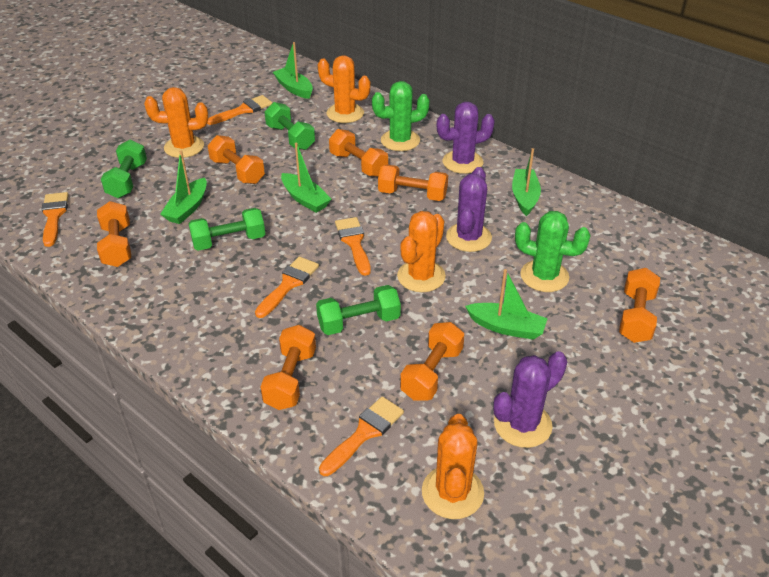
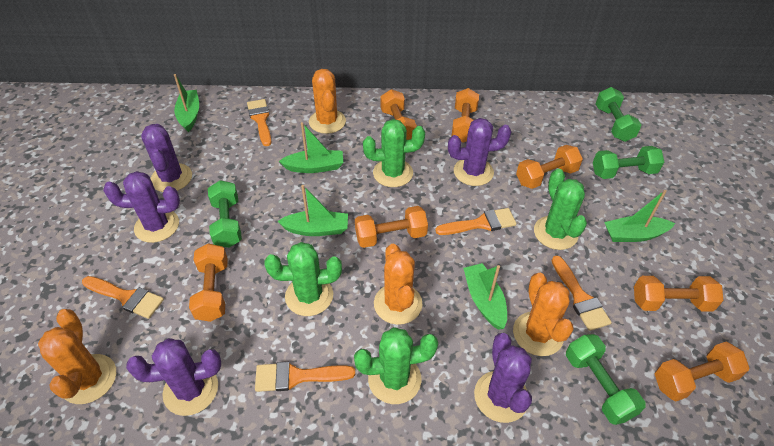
green cactus: 2 -> 4
purple cactus: 3 -> 5

